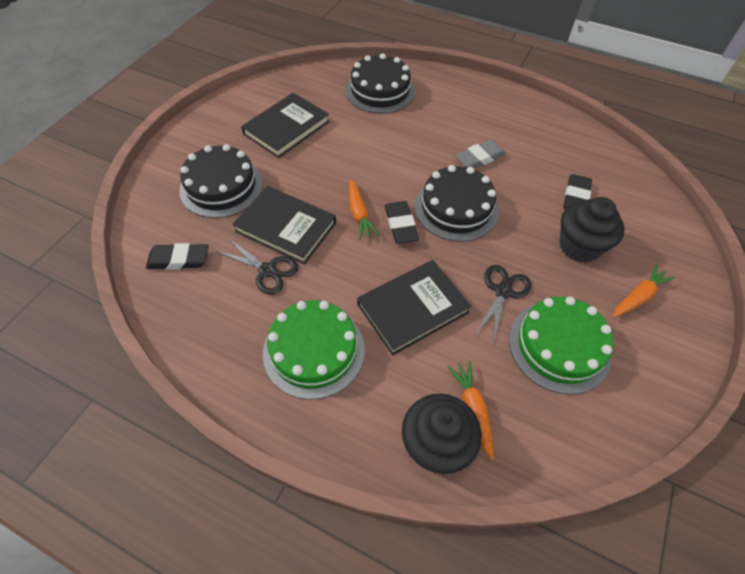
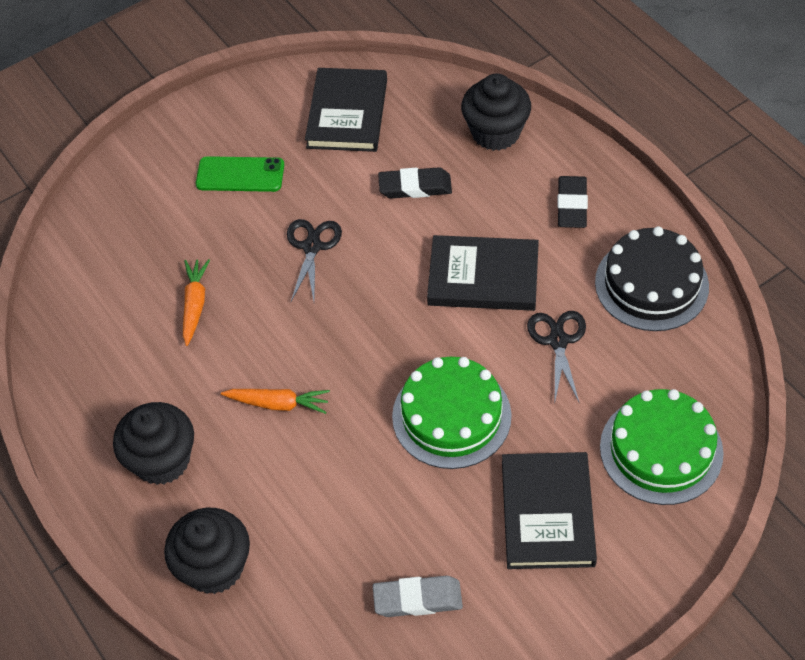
black cake: 3 -> 1
black cupcake: 2 -> 3
black eraser: 3 -> 2
green phone: 0 -> 1
orange carrot: 3 -> 2

